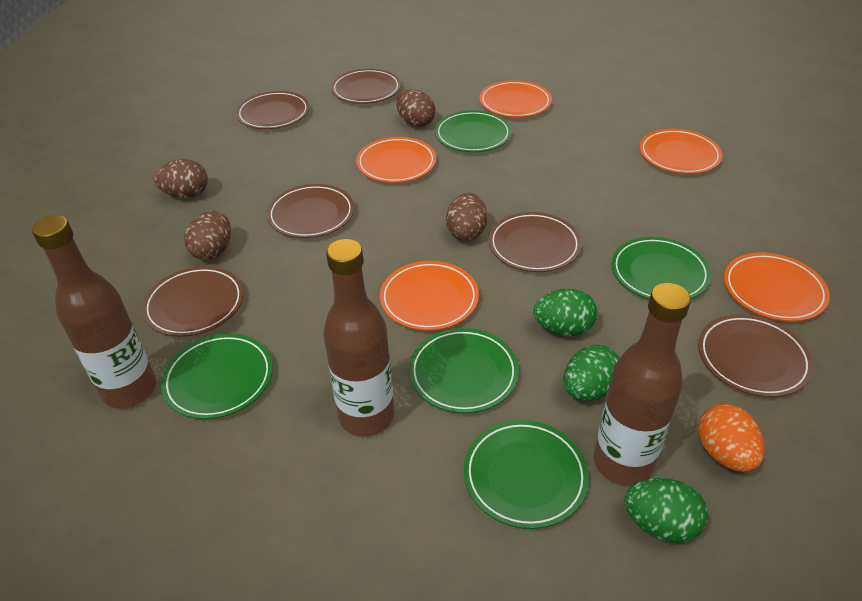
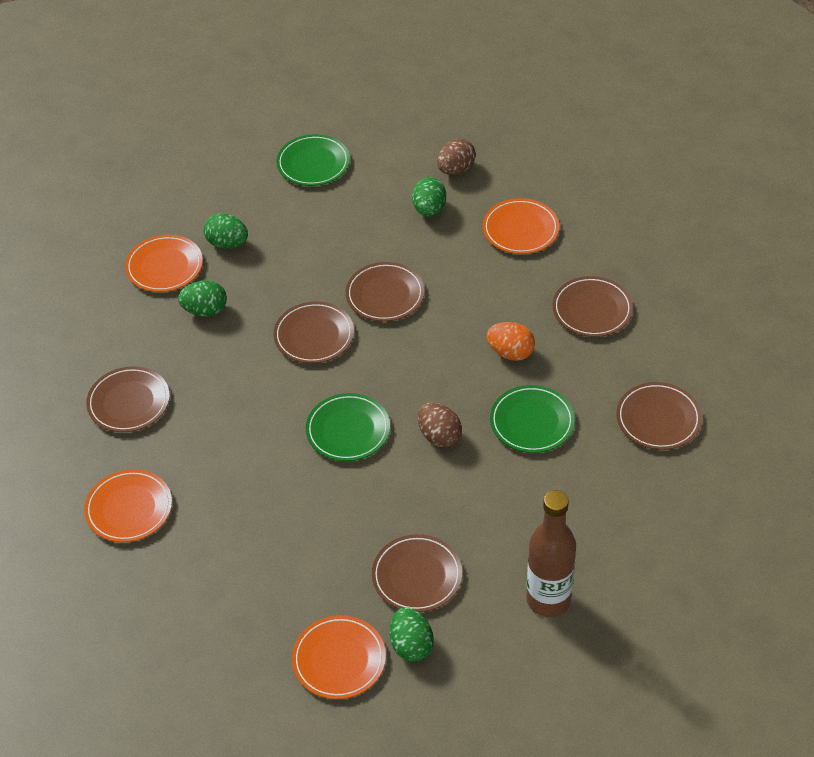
brown bottle: 3 -> 1
brown egg: 4 -> 2
green egg: 3 -> 4
green plate: 5 -> 3
orange plate: 5 -> 4

